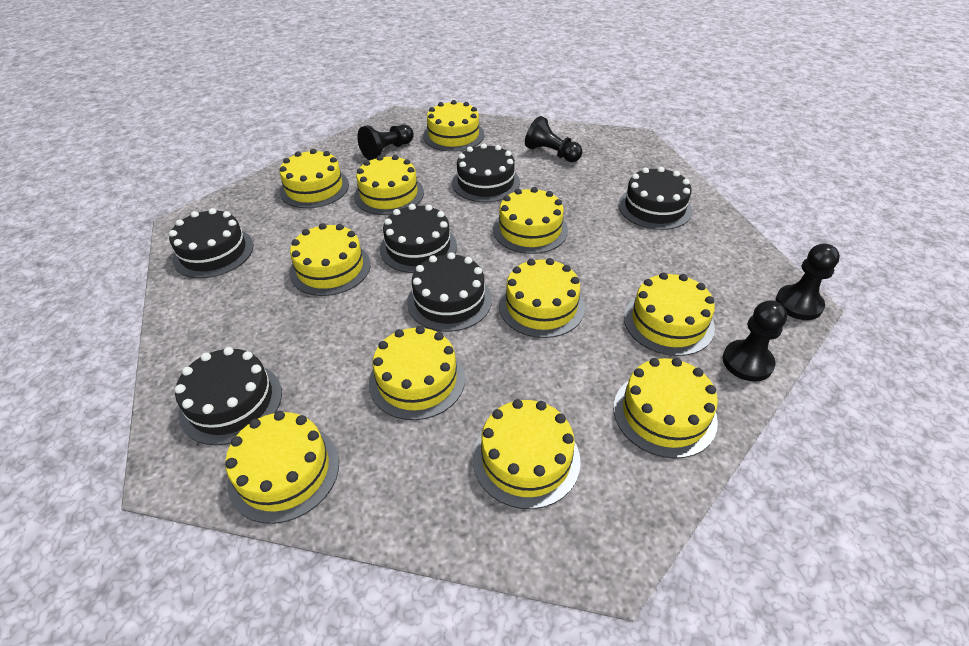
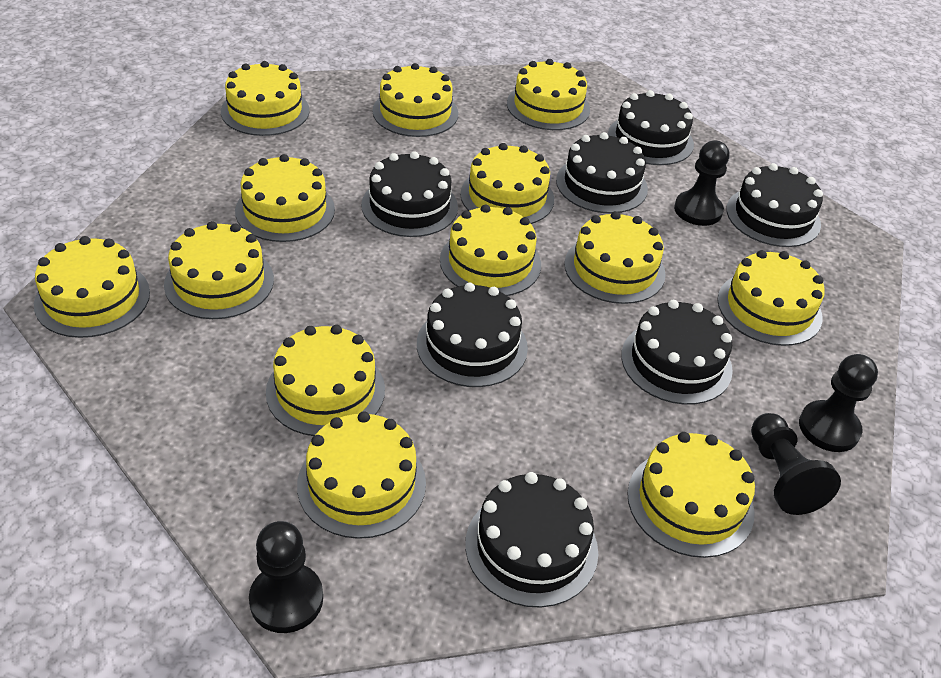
black cake: 6 -> 7
yellow cake: 11 -> 13

